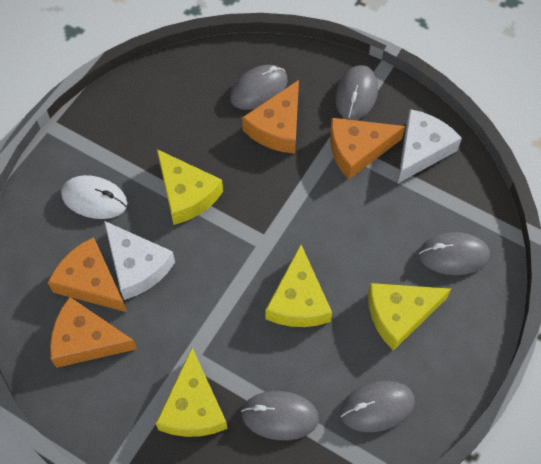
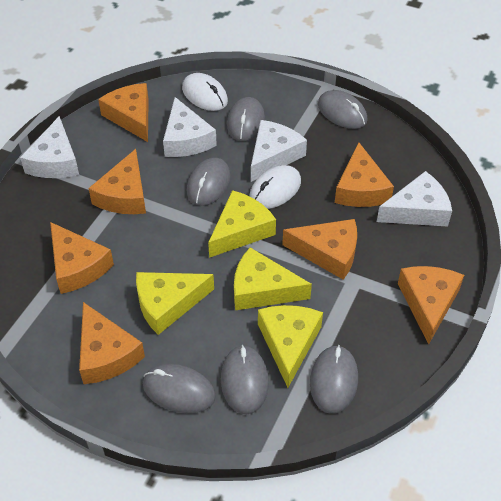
grey mouse: 5 -> 6
orange cheese: 4 -> 7
white cheese: 2 -> 4
white mouse: 1 -> 2

